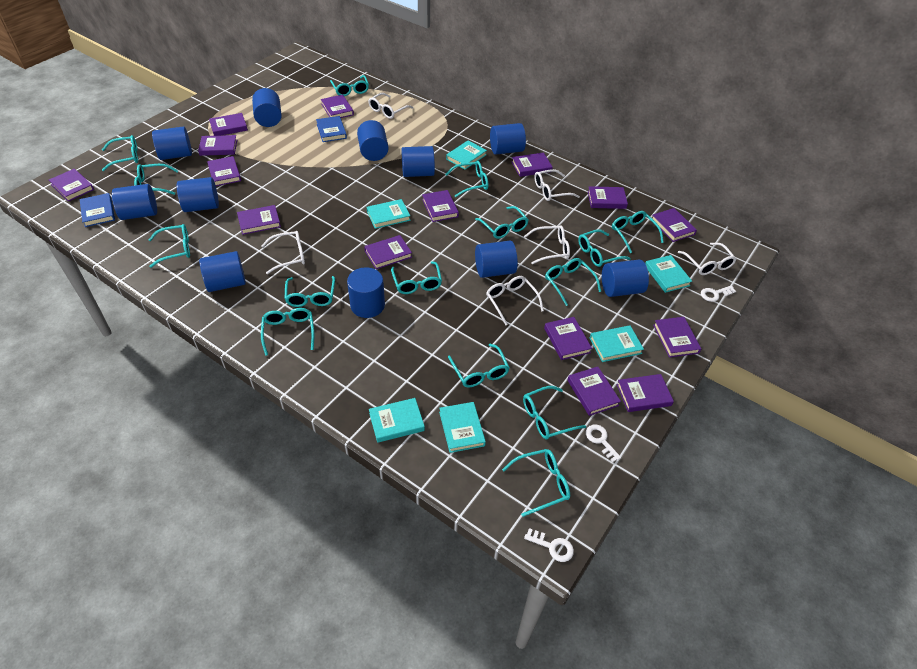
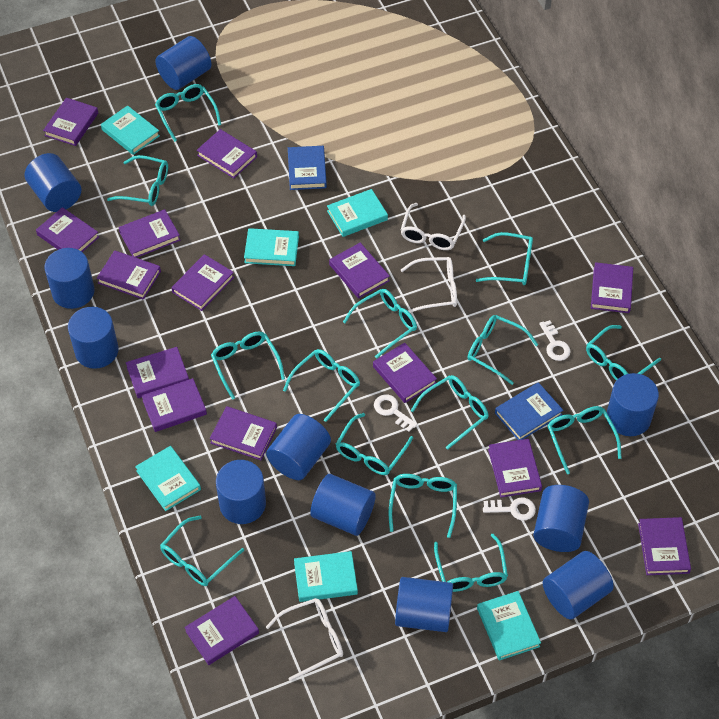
turquoise glasses: 15 -> 14
white glasses: 6 -> 3

